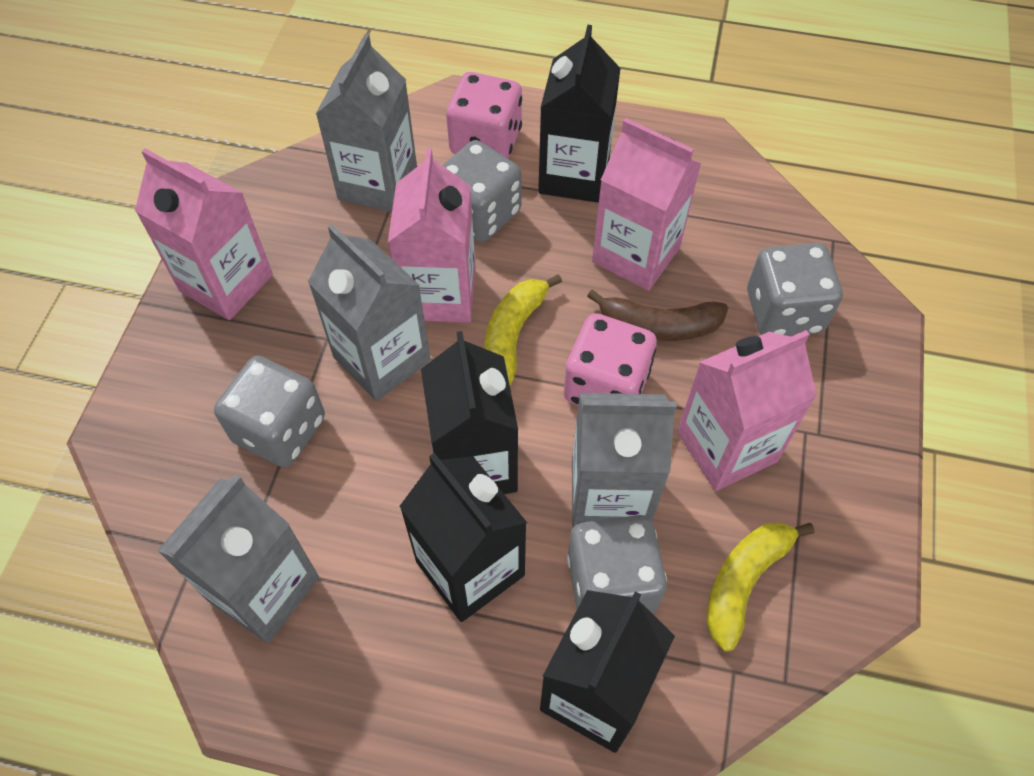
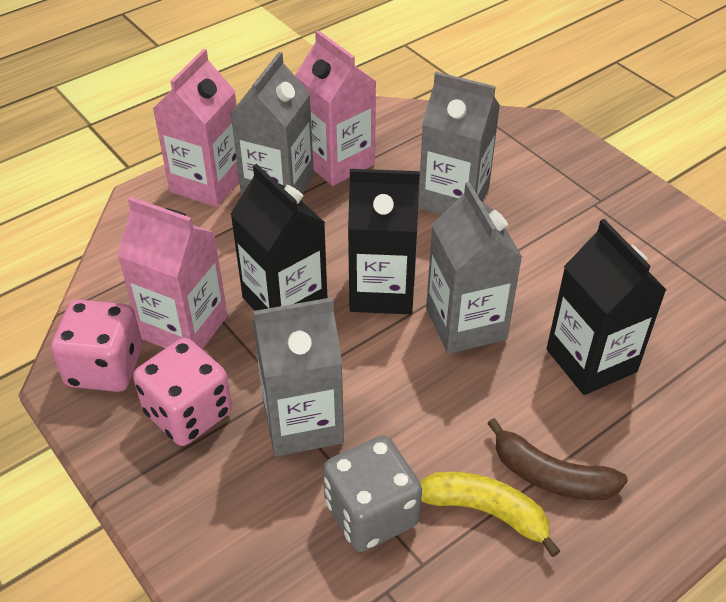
black carton: 4 -> 3
grey dice: 4 -> 1
pink carton: 4 -> 3
yellow banana: 2 -> 1

